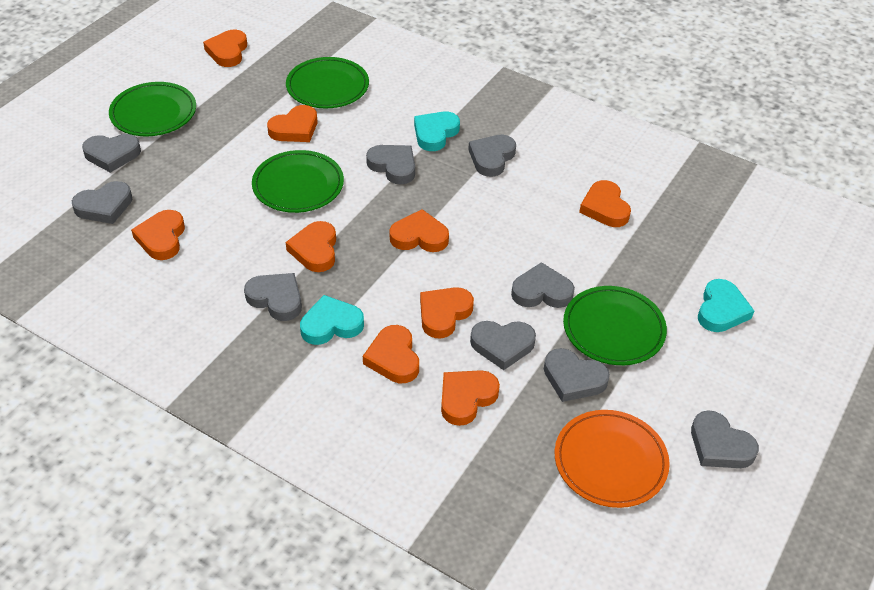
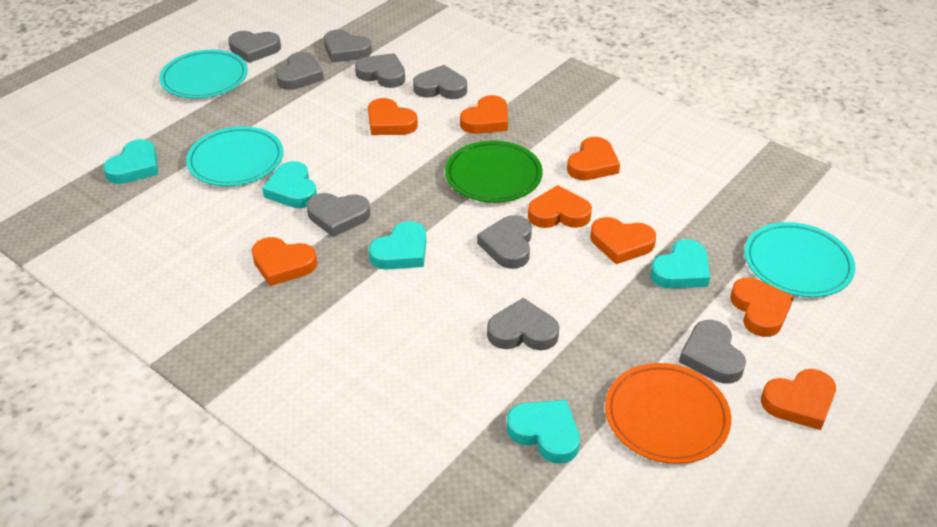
green plate: 4 -> 1
orange heart: 9 -> 8
turquoise heart: 3 -> 5
turquoise plate: 0 -> 3

